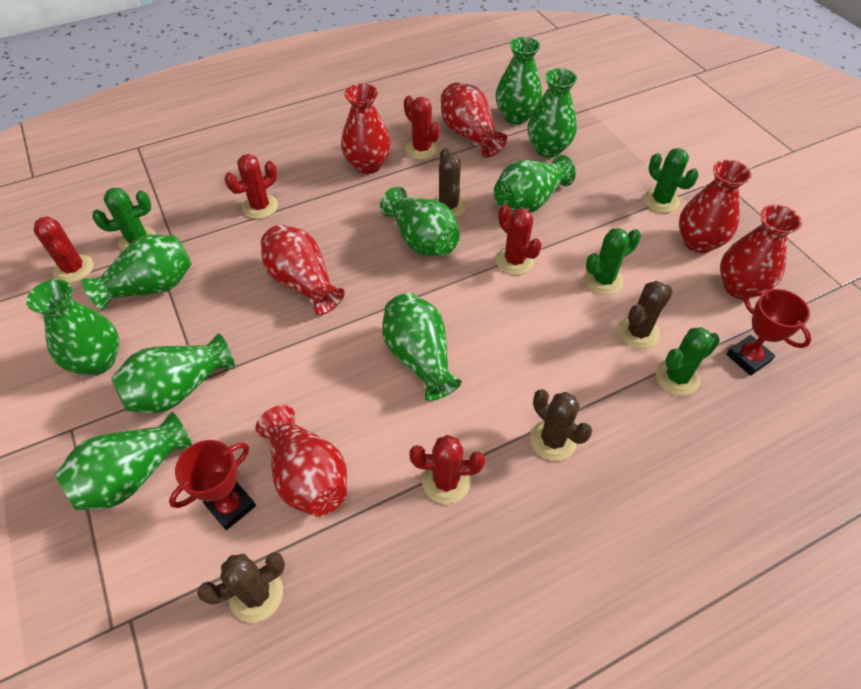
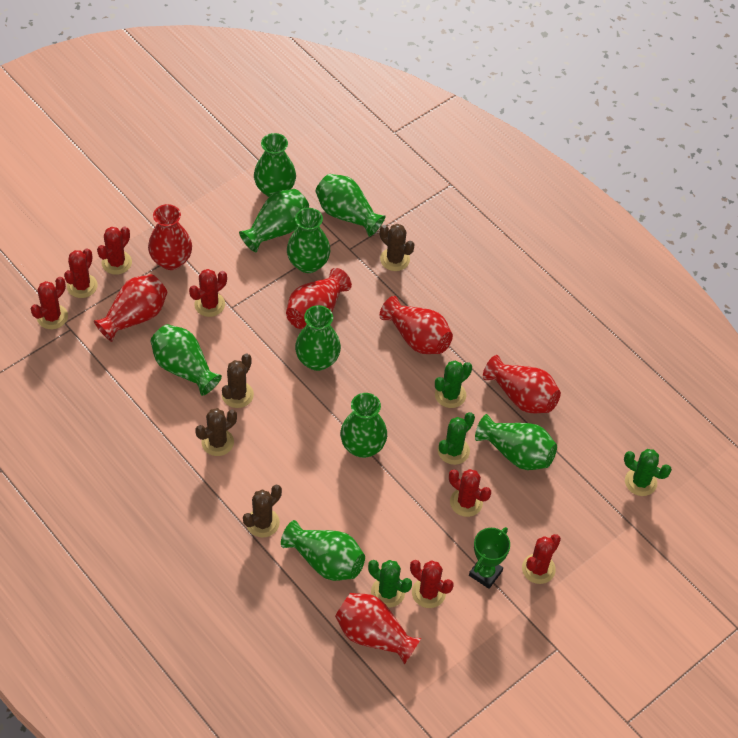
green trophy: 0 -> 1
red cactus: 5 -> 7
red trophy: 2 -> 0

